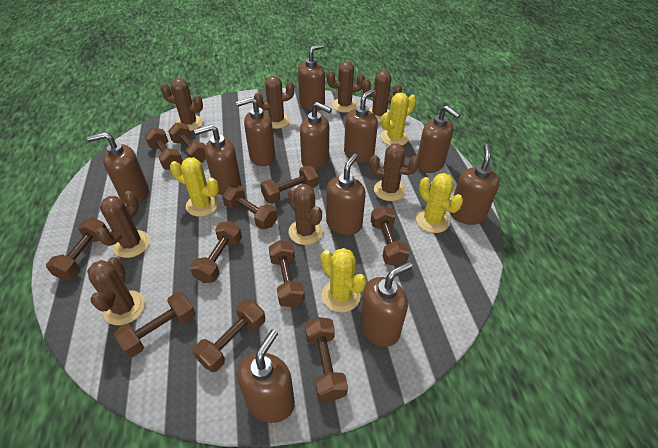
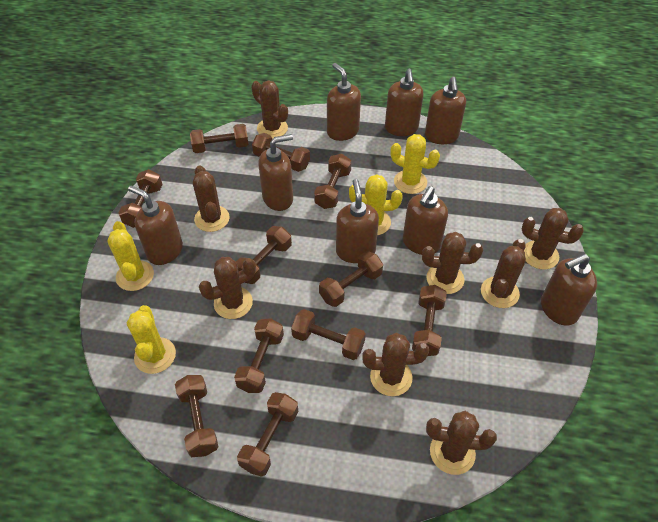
brown soap dispenser: 11 -> 8

